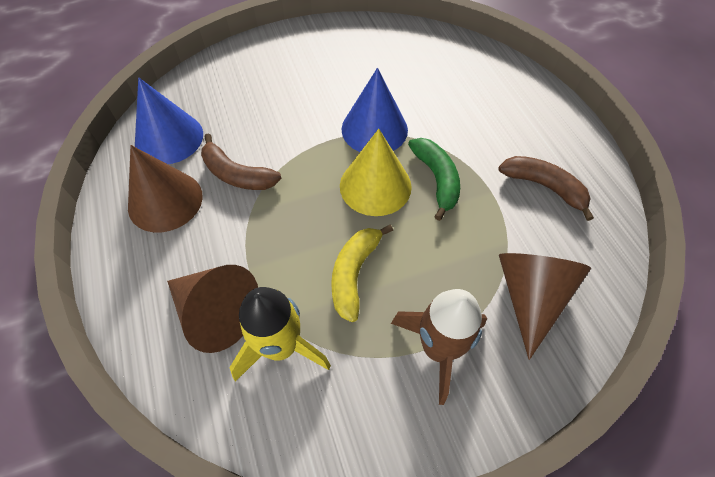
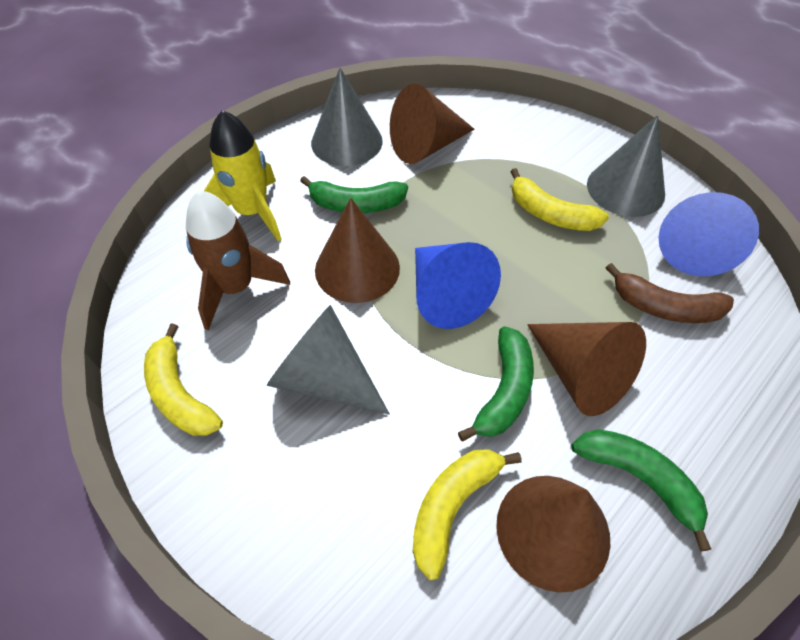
brown banana: 2 -> 1
brown cone: 3 -> 4
green banana: 1 -> 3
grey cone: 0 -> 3
yellow banana: 1 -> 3
yellow cone: 1 -> 0

